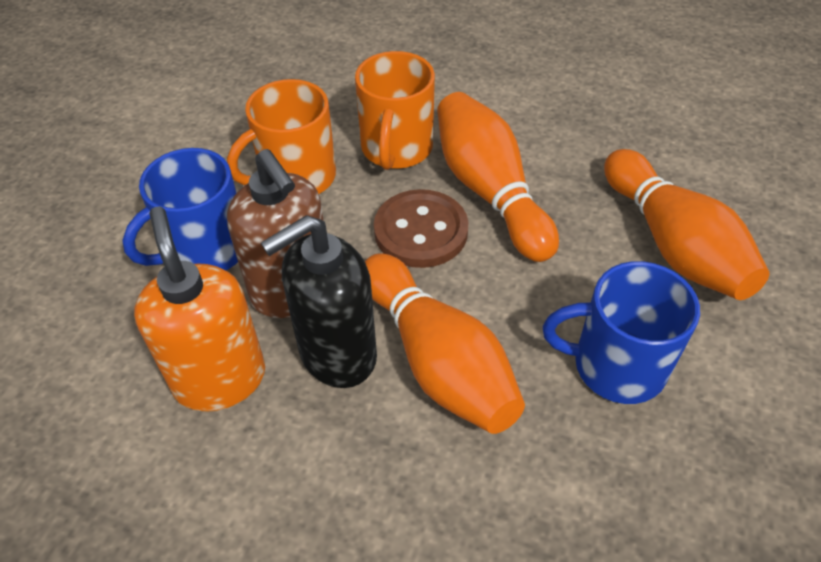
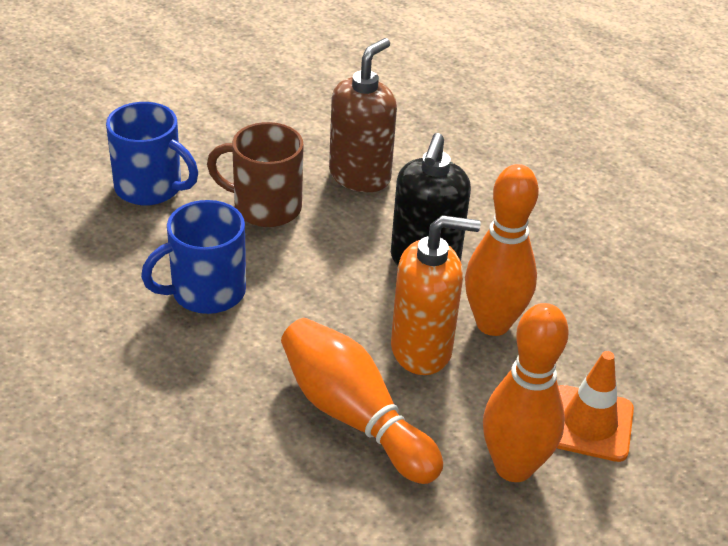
brown button: 1 -> 0
brown mug: 0 -> 1
orange mug: 2 -> 0
orange traffic cone: 0 -> 1

